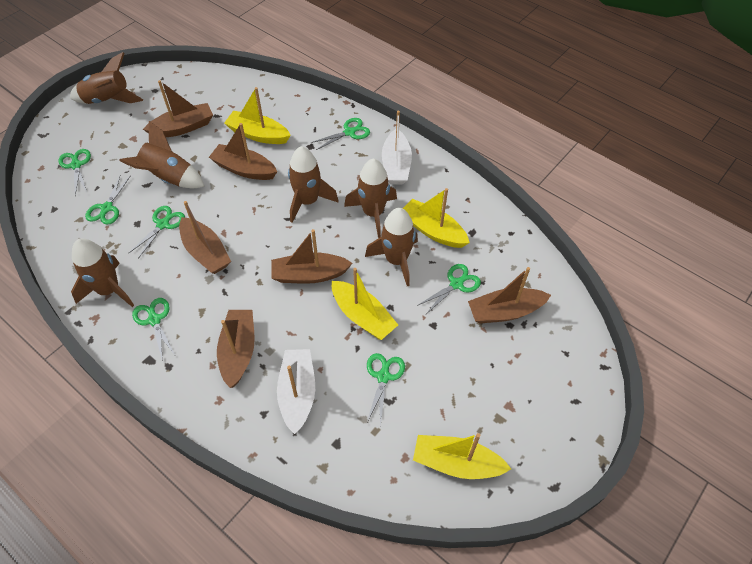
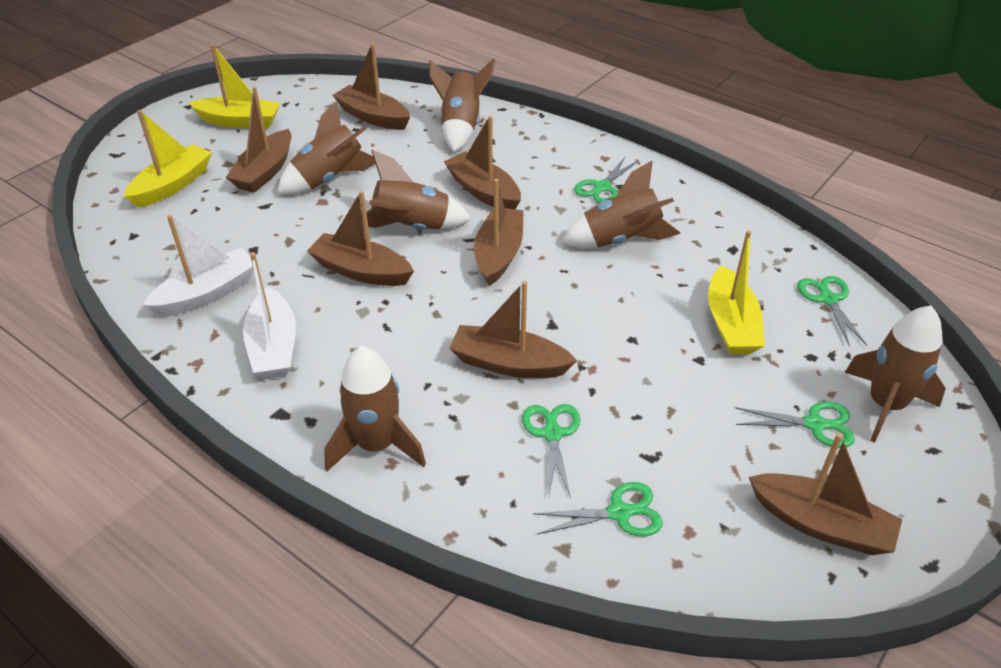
brown boat: 6 -> 7
green scissors: 7 -> 5
yellow boat: 4 -> 3

